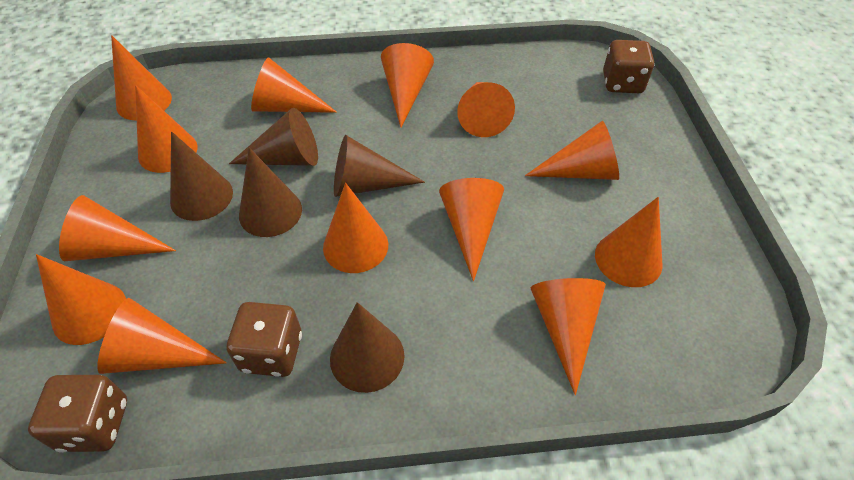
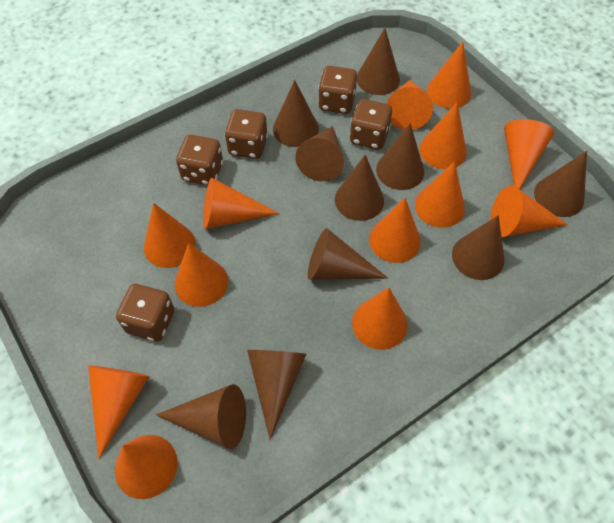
brown cone: 5 -> 10
brown dice: 3 -> 5

